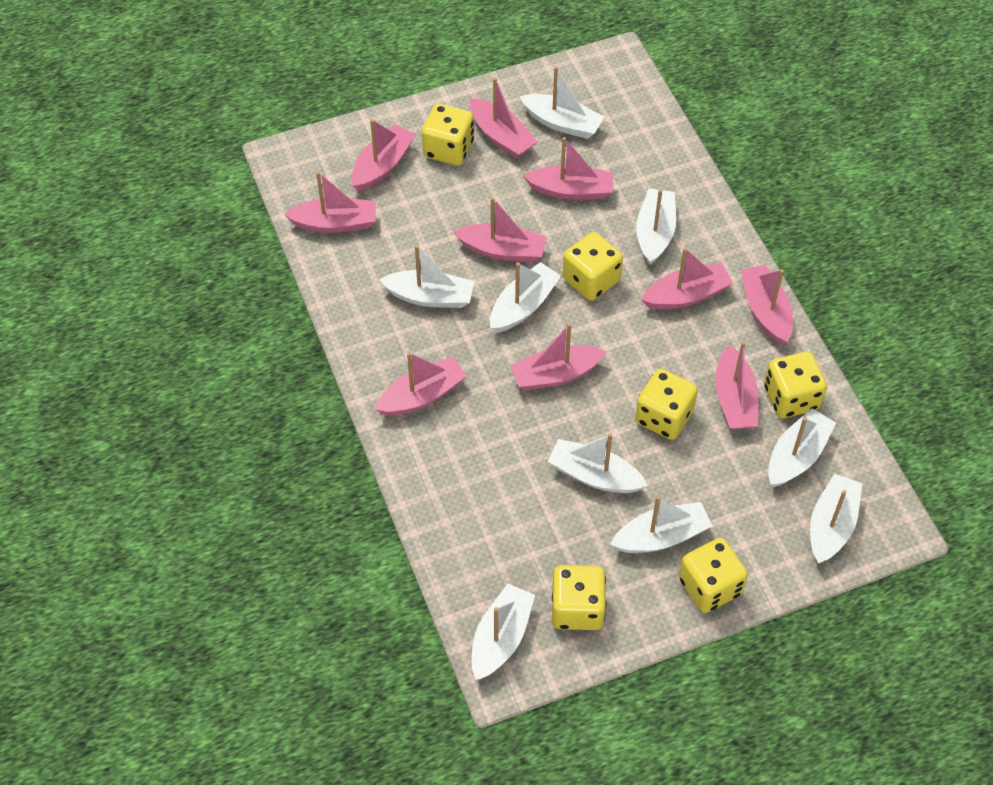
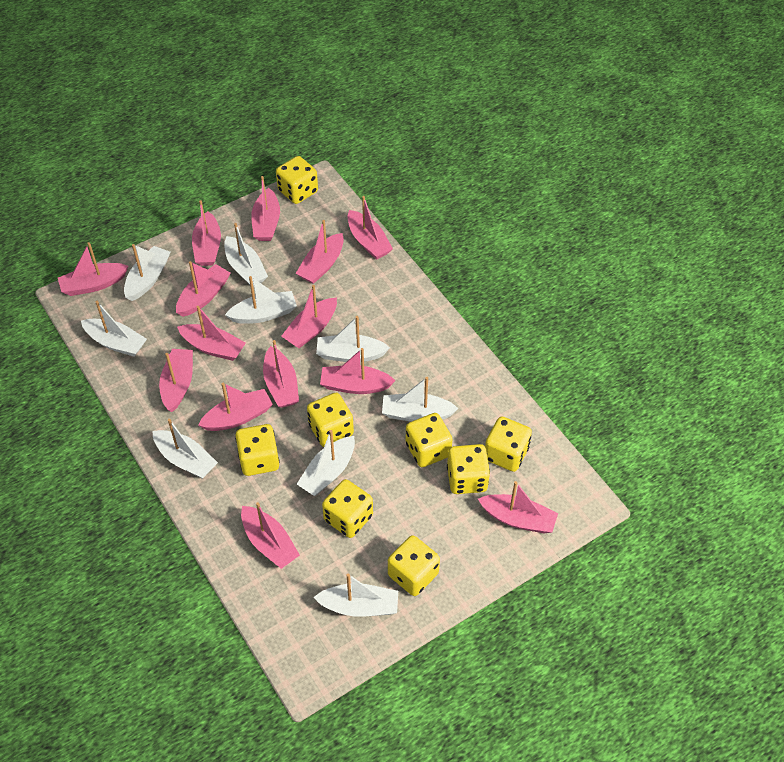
pink boat: 10 -> 14
yellow dice: 6 -> 8

